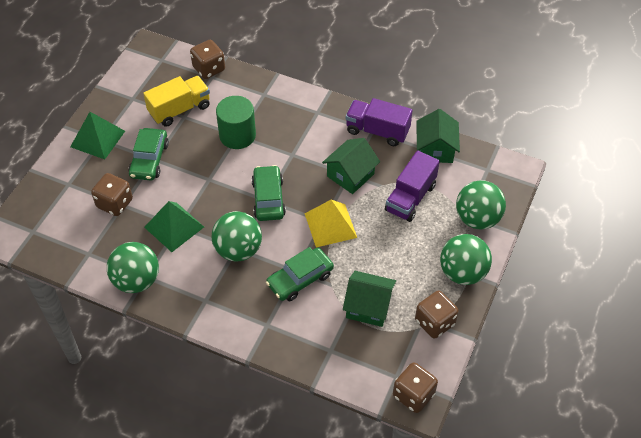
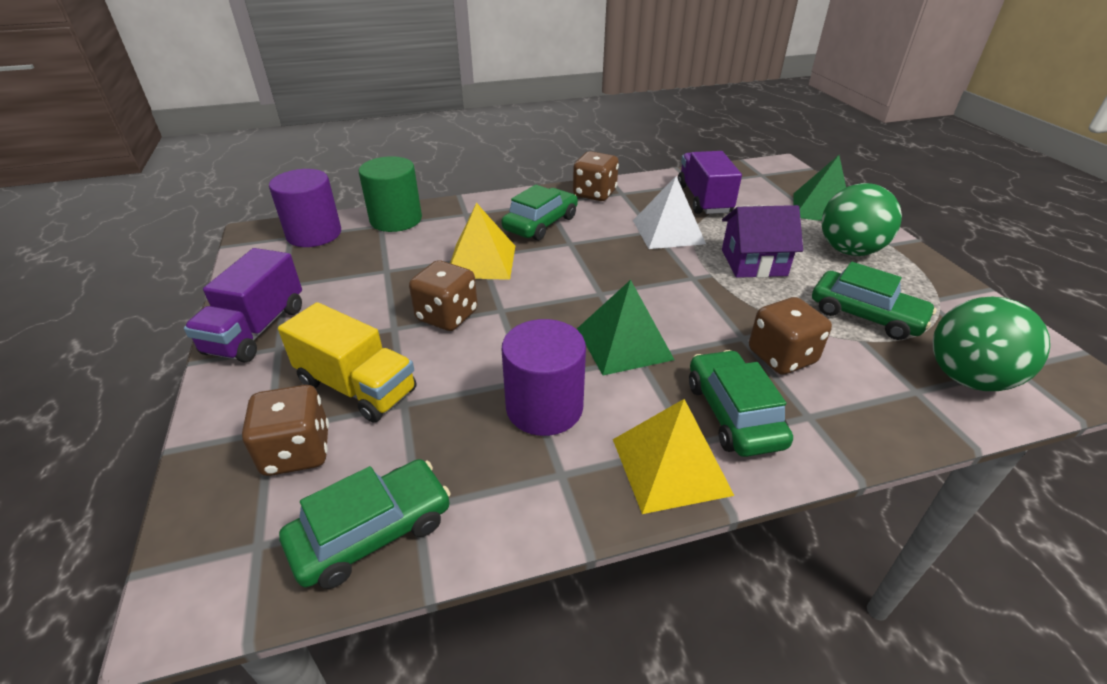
green ball: 4 -> 2
green car: 3 -> 4
green house: 3 -> 0
purple cylinder: 0 -> 2
purple house: 0 -> 1
white pyramid: 0 -> 1
yellow pyramid: 1 -> 2

